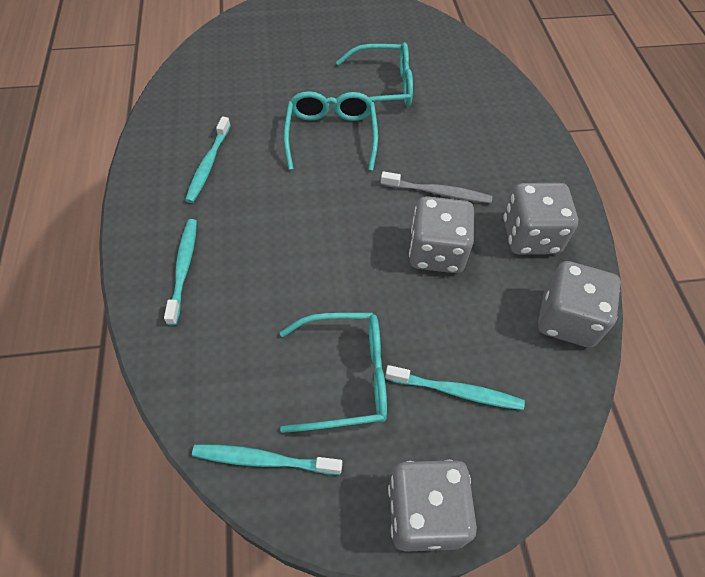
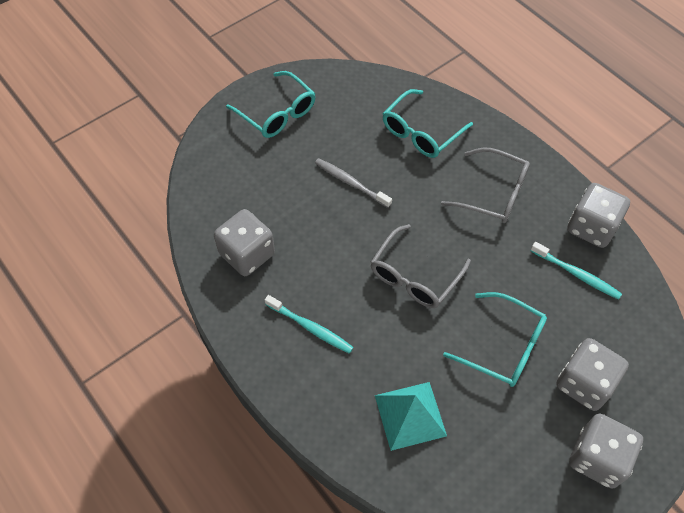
grey glasses: 0 -> 2
turquoise pyramid: 0 -> 1
turquoise toothbrush: 4 -> 2

